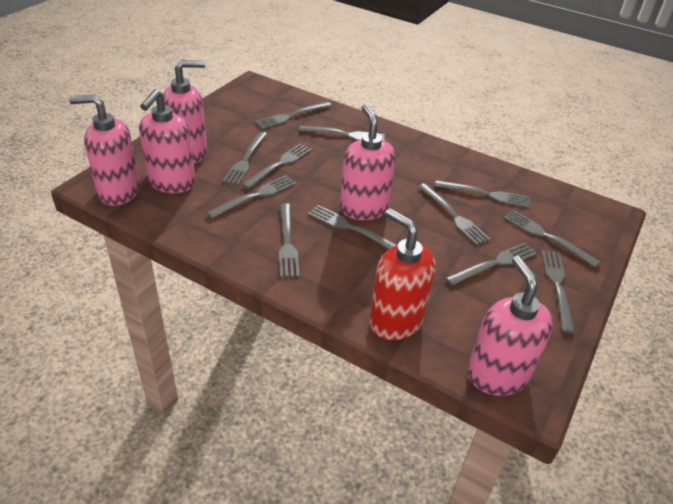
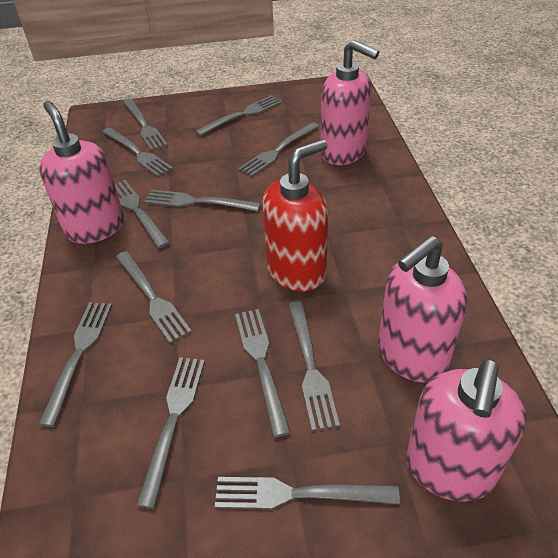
pink soap dispenser: 5 -> 4

